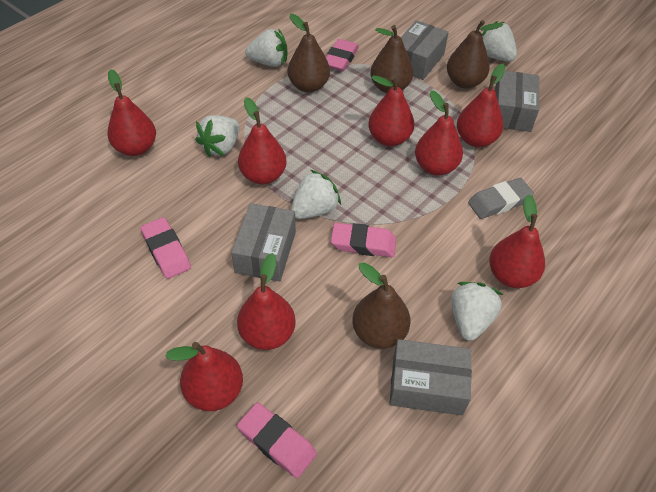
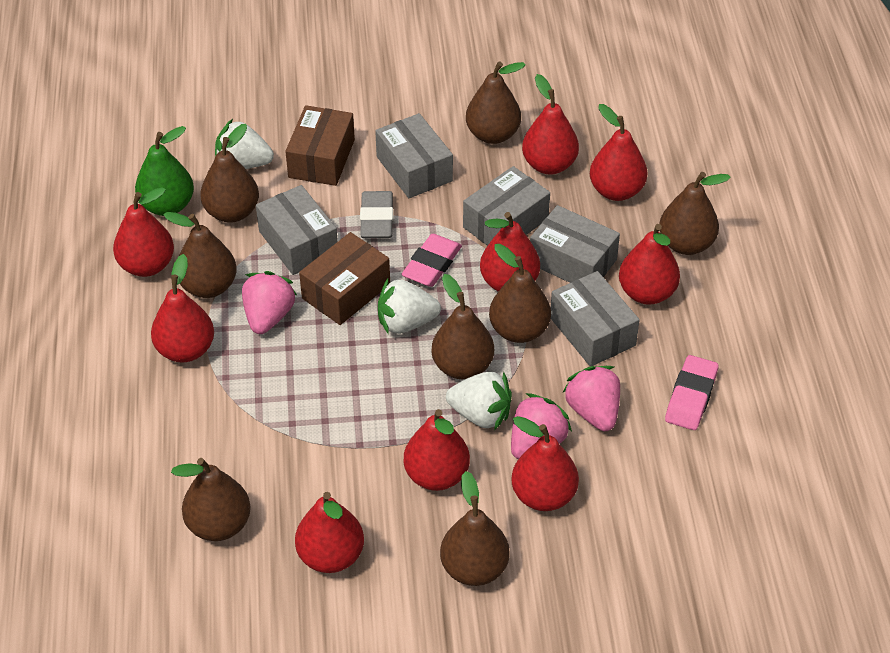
brown box: 0 -> 2
brown pear: 4 -> 8
green pear: 0 -> 1
grey box: 4 -> 5
pink eraser: 4 -> 2
pink strawberry: 0 -> 3
red pear: 8 -> 9
white strawberry: 5 -> 3

